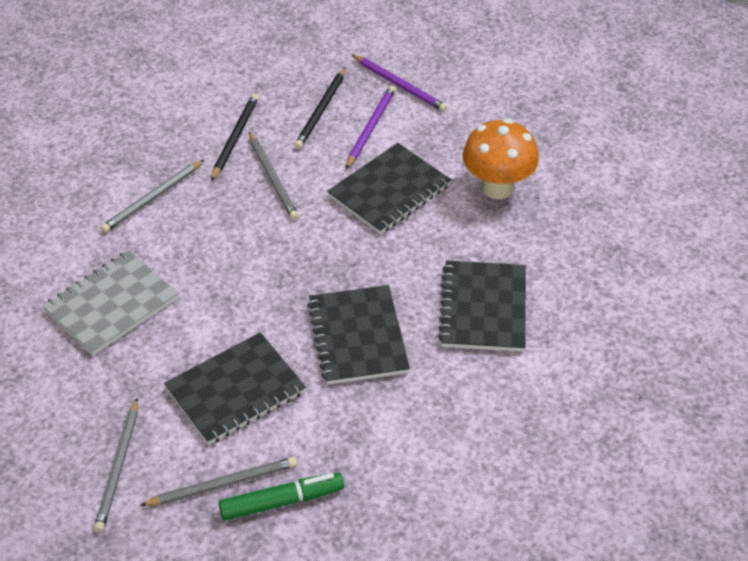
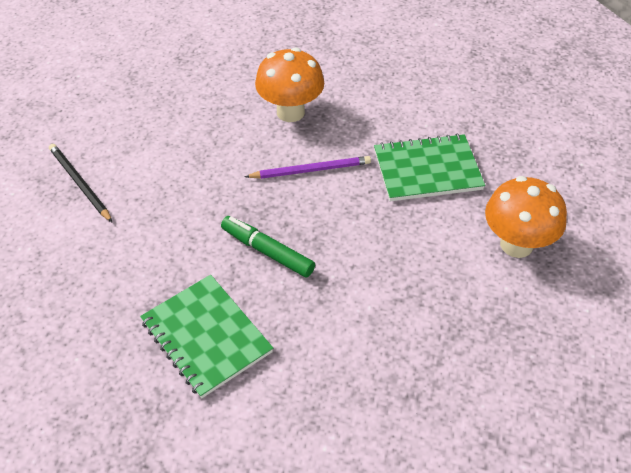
black notebook: 4 -> 0
black pencil: 2 -> 1
green notebook: 0 -> 2
grey notebook: 1 -> 0
grey pencil: 4 -> 0
orange mushroom: 1 -> 2
purple pencil: 2 -> 1

